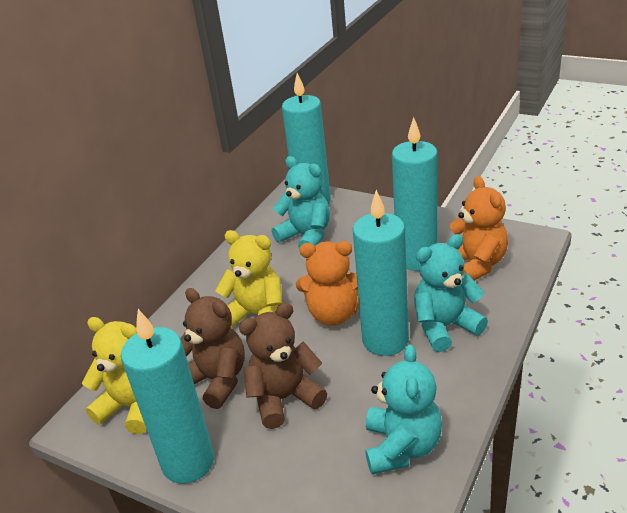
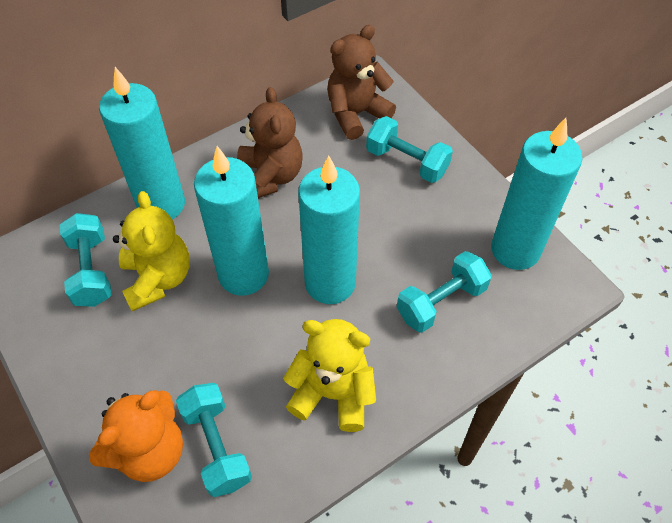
orange teddy bear: 2 -> 1
turquoise dumbbell: 0 -> 4
turquoise teddy bear: 3 -> 0

